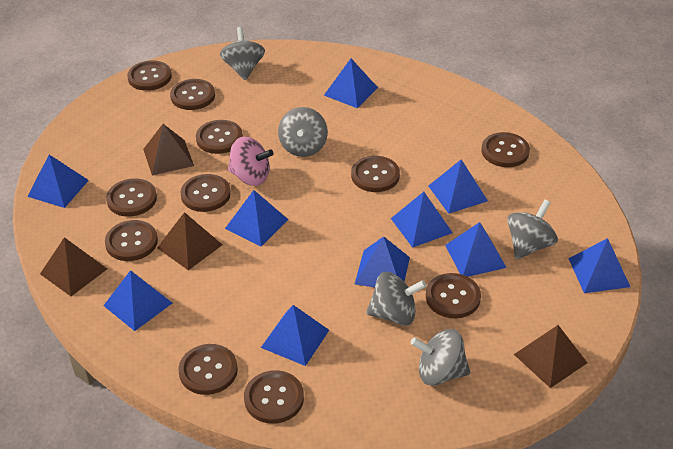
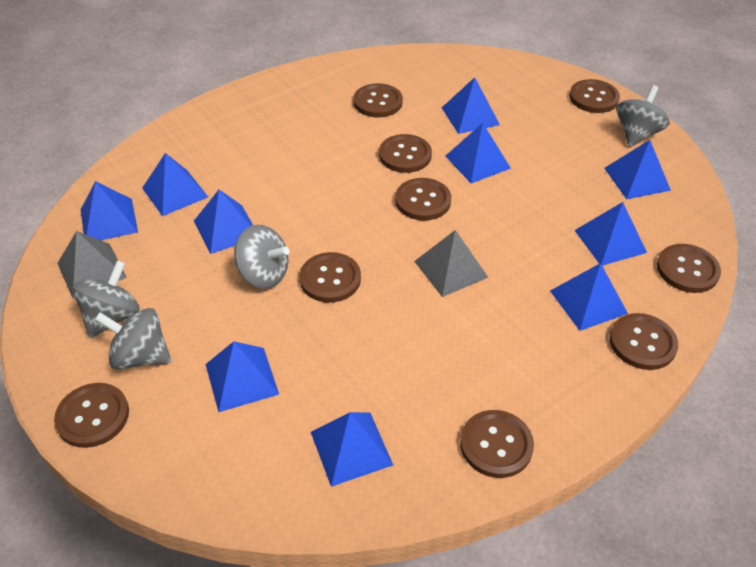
brown button: 11 -> 9
brown pyramid: 4 -> 0
grey pyramid: 0 -> 2
grey spinning top: 5 -> 4
pink spinning top: 1 -> 0

